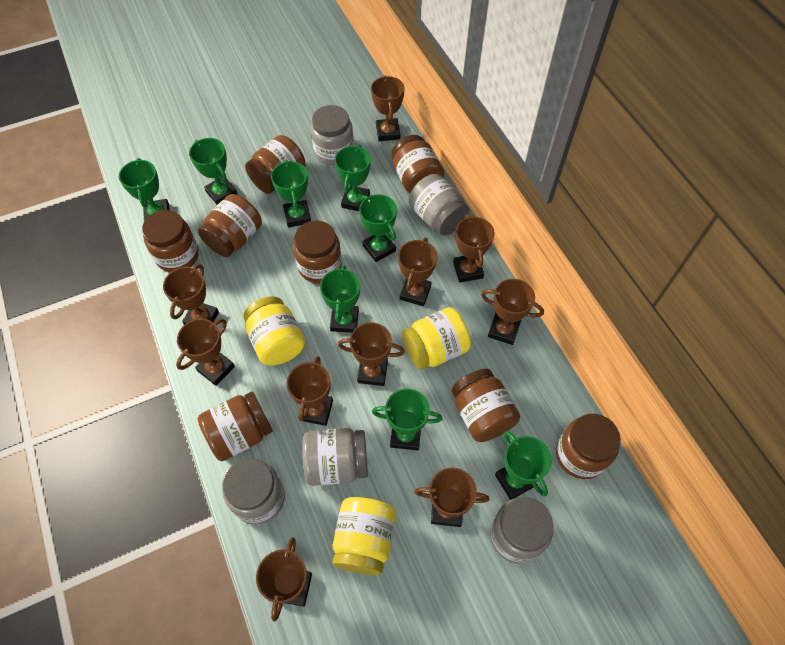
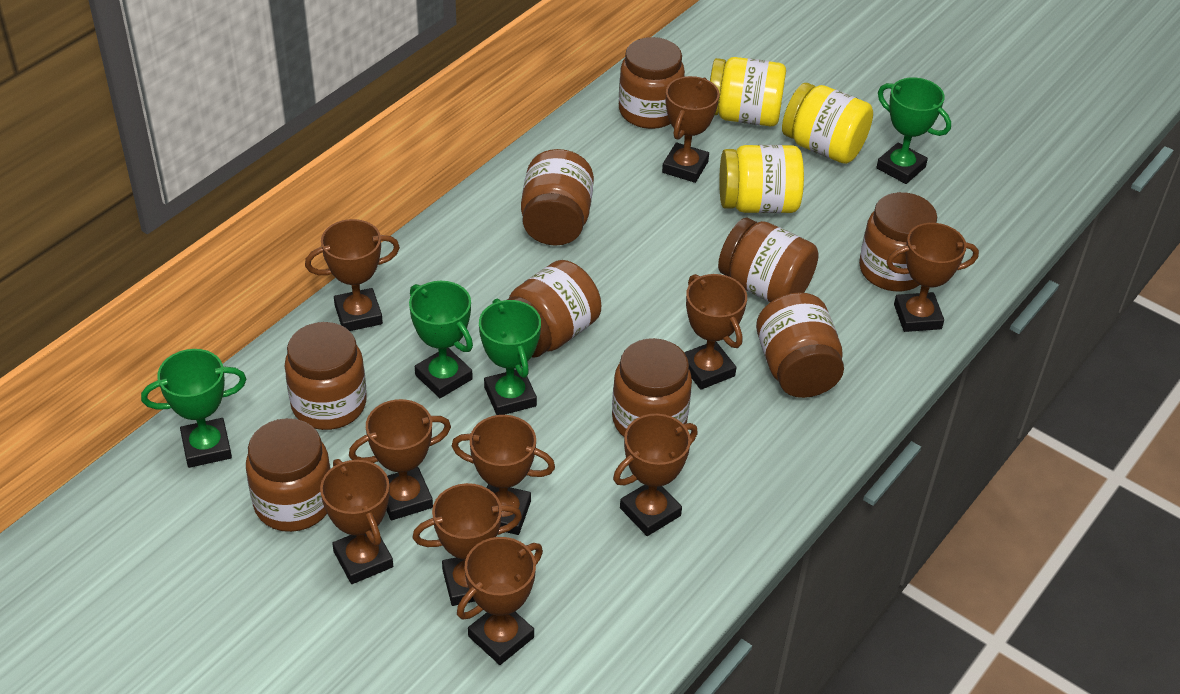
brown jar: 8 -> 9
green trophy: 8 -> 4
grey jar: 5 -> 0

